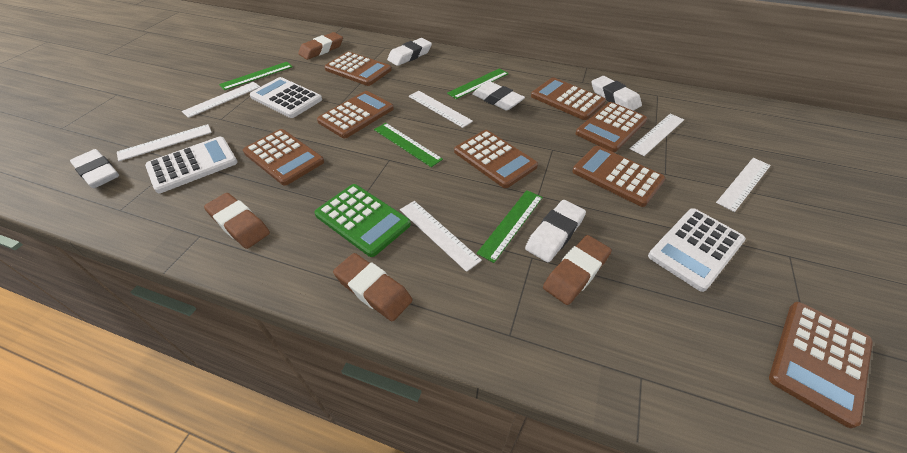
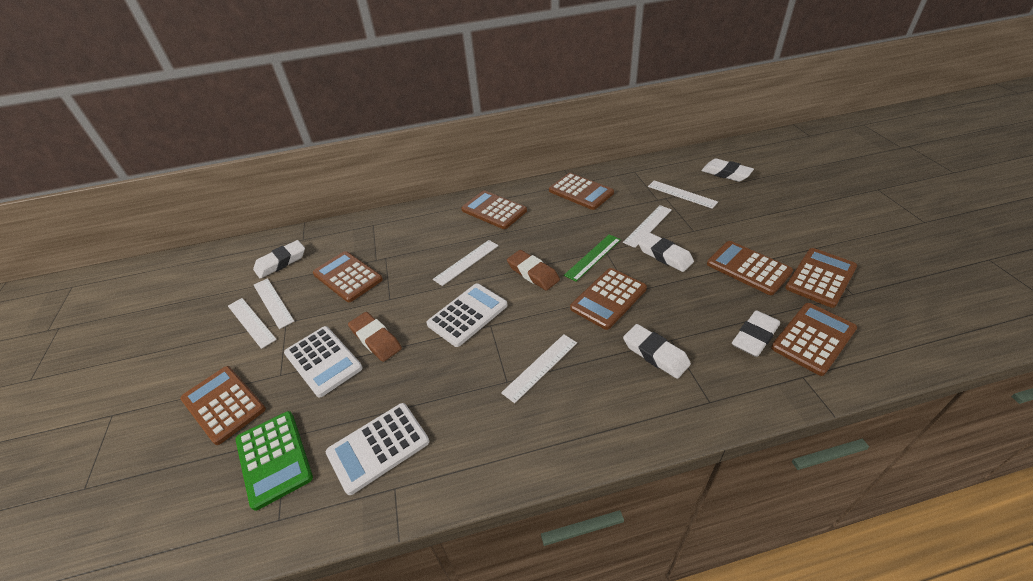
brown eraser: 4 -> 2
green ruler: 4 -> 1

